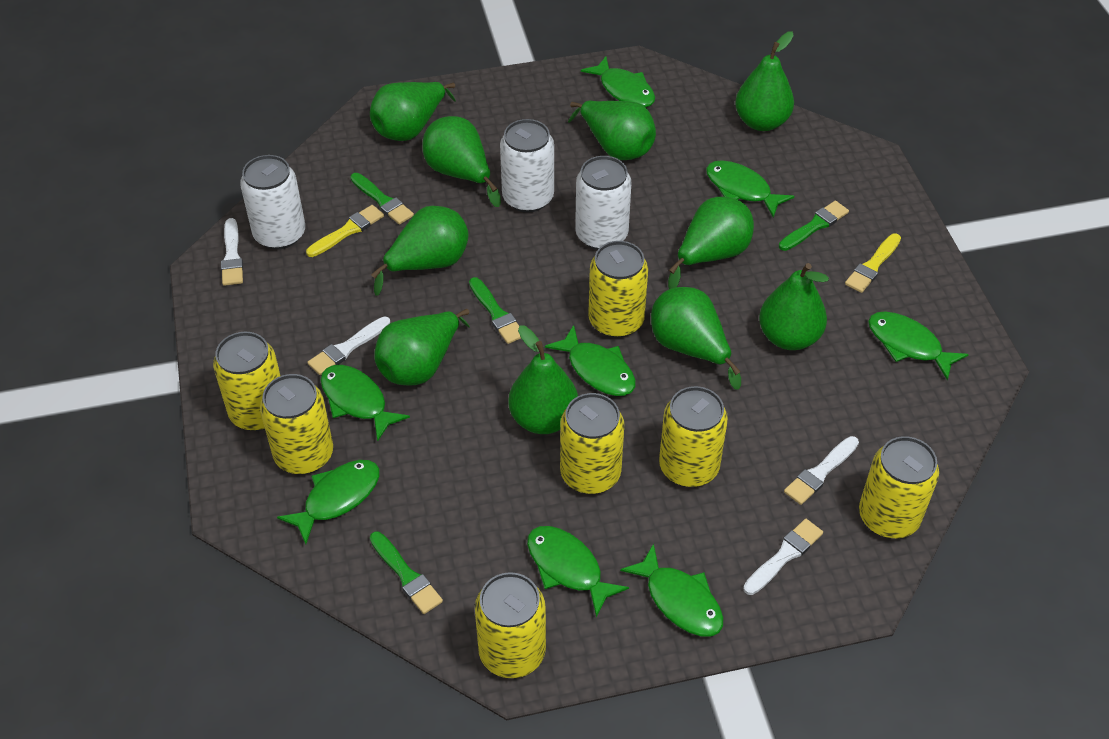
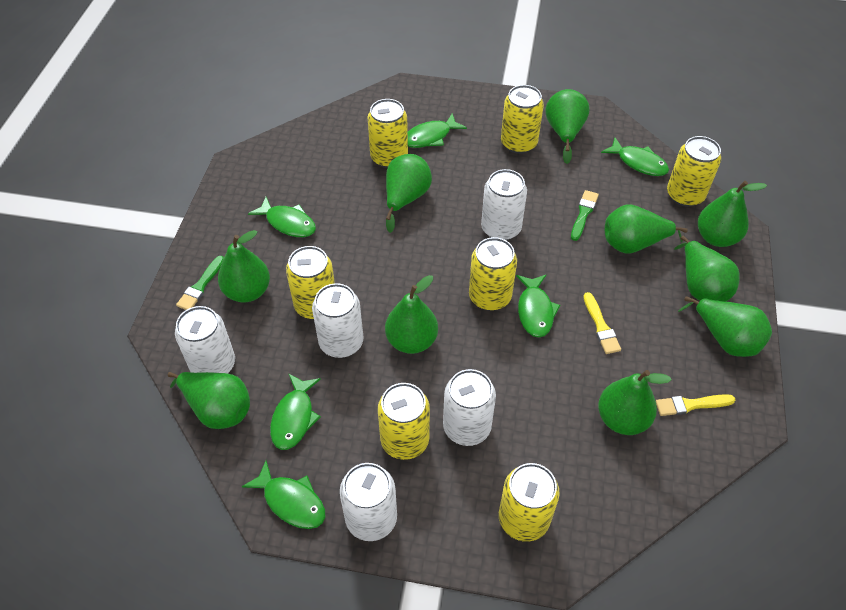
green brush: 4 -> 2
green fish: 8 -> 6
white brush: 4 -> 0
white can: 3 -> 5

